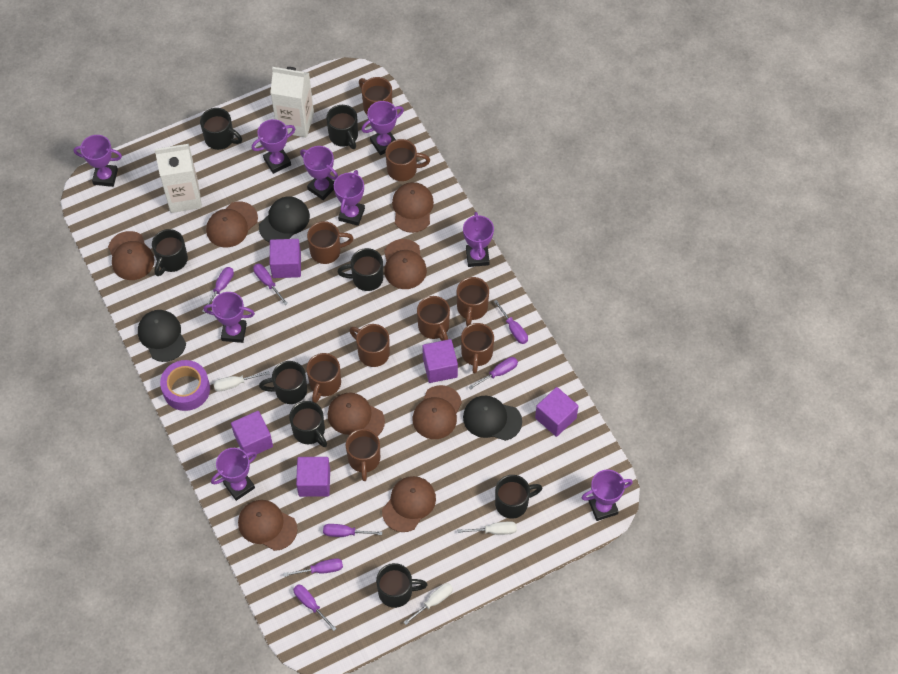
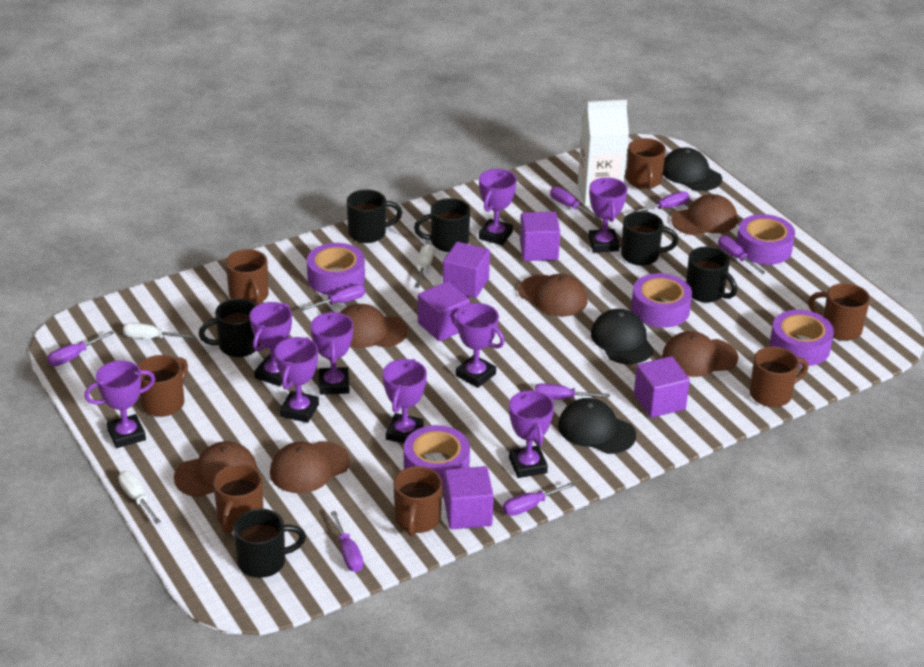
black mug: 8 -> 6
brown cap: 8 -> 6
brown mug: 9 -> 7
purple screwdriver: 7 -> 8
purple tape: 1 -> 5
white carton: 2 -> 1

